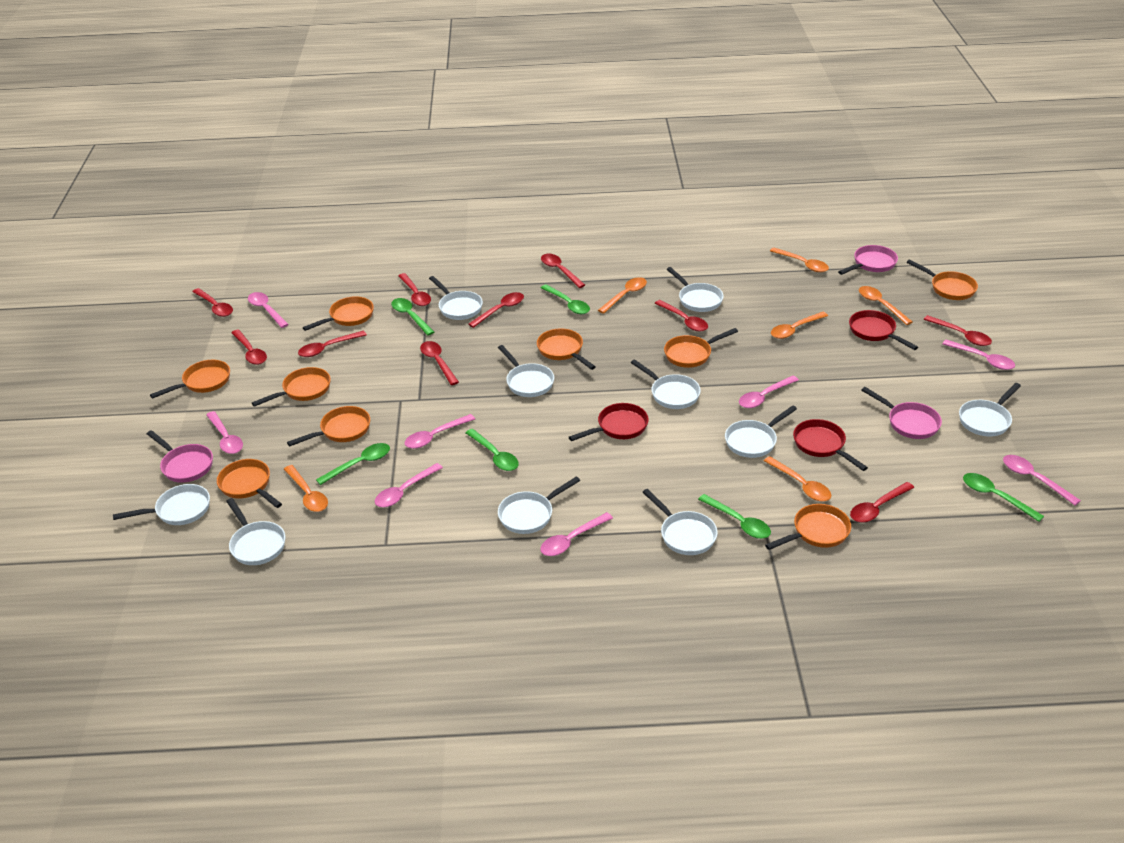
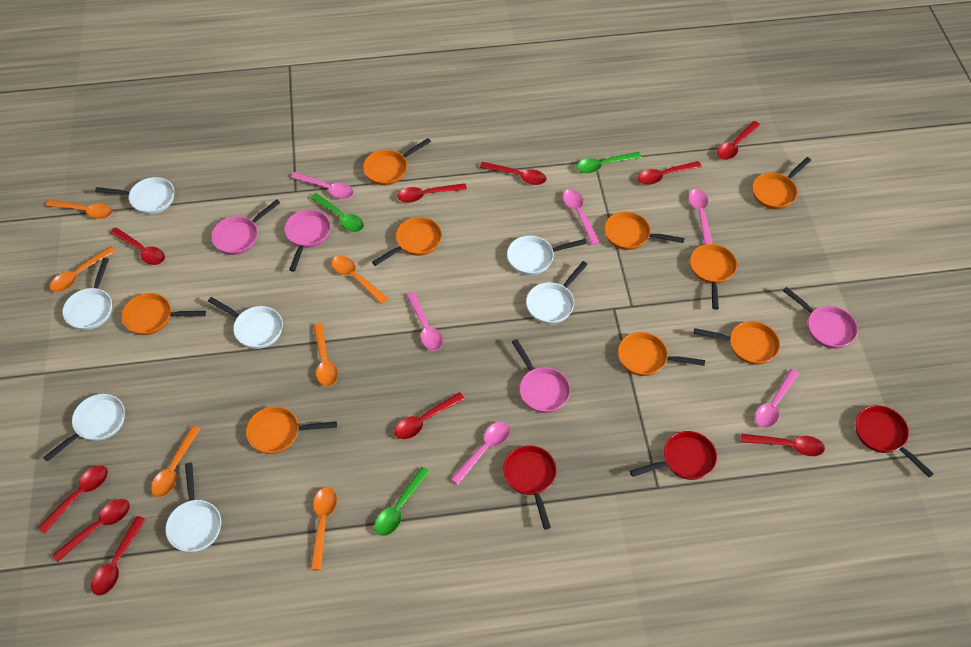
green spoon: 6 -> 3
pink pan: 3 -> 4
pink spoon: 8 -> 6
white pan: 10 -> 7

